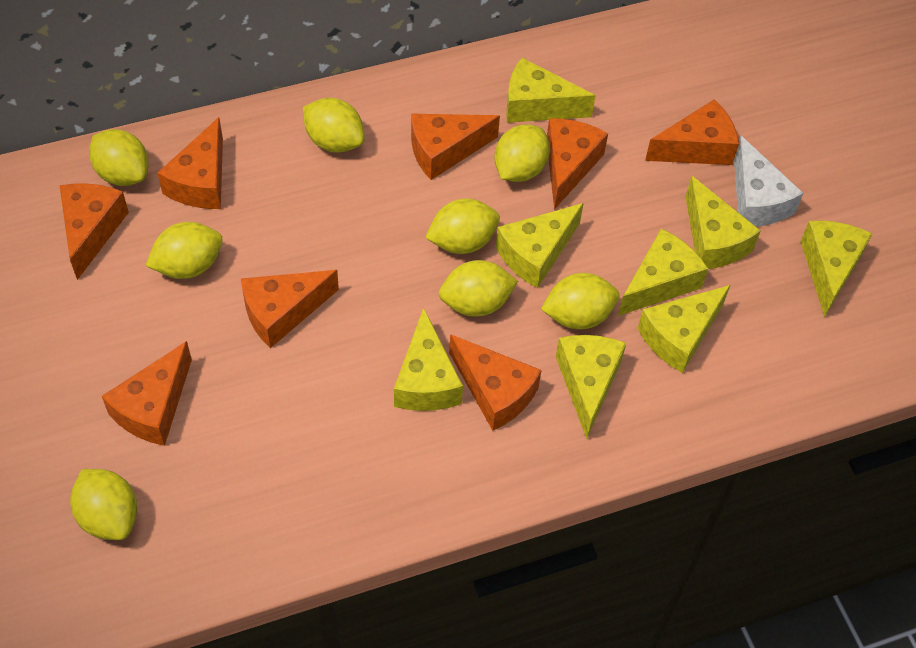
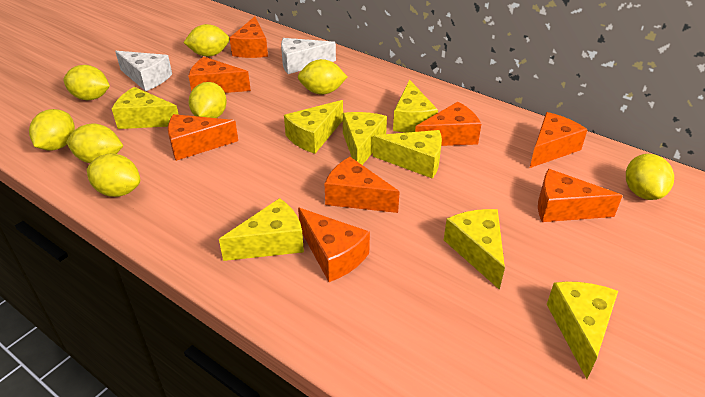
white cheese: 1 -> 2

